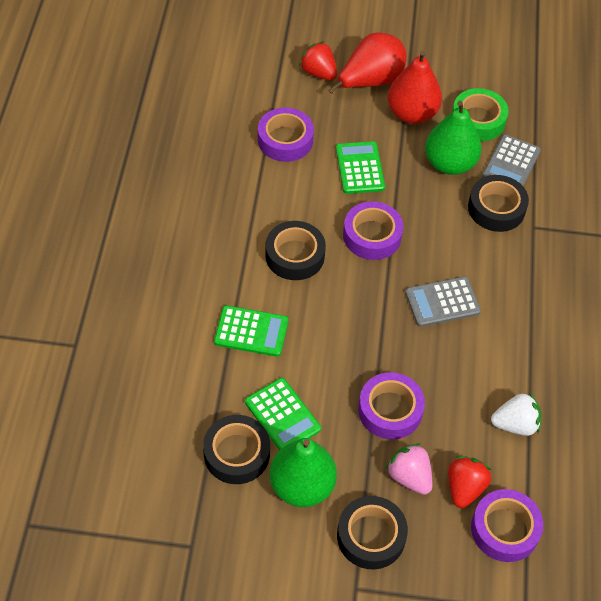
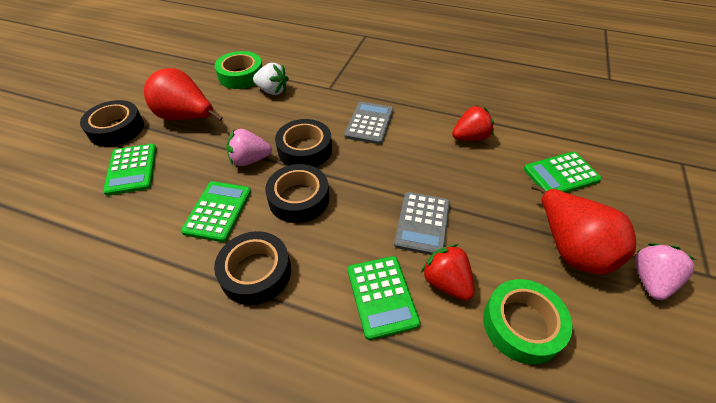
green calculator: 3 -> 4
green pear: 2 -> 0
green tape: 1 -> 2
pink strawberry: 1 -> 2
purple tape: 4 -> 0

